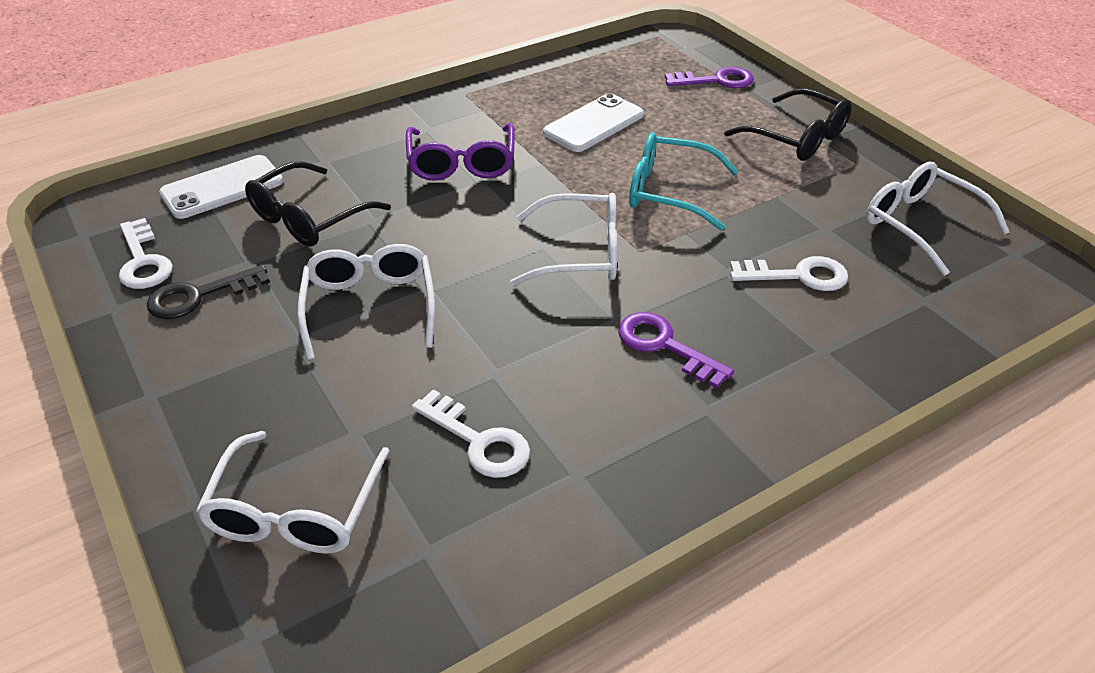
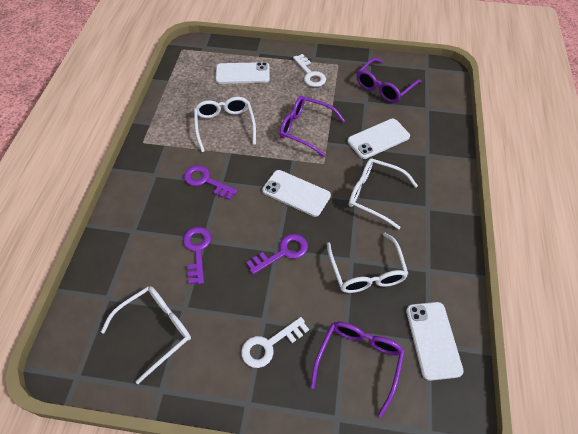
black glasses: 2 -> 0
black key: 1 -> 0
purple glasses: 1 -> 3
purple key: 2 -> 3
turquoise glasses: 1 -> 0
white key: 3 -> 2
white phone: 2 -> 4

